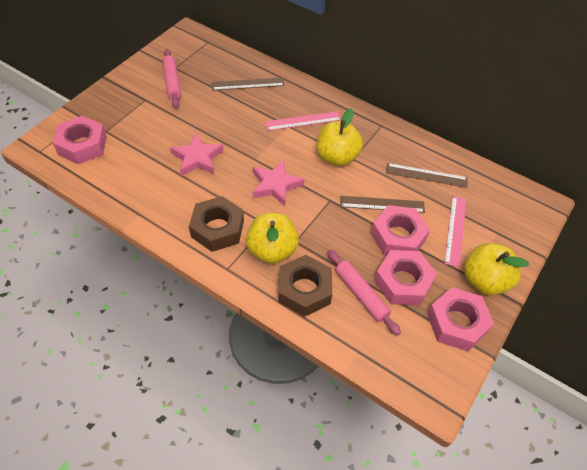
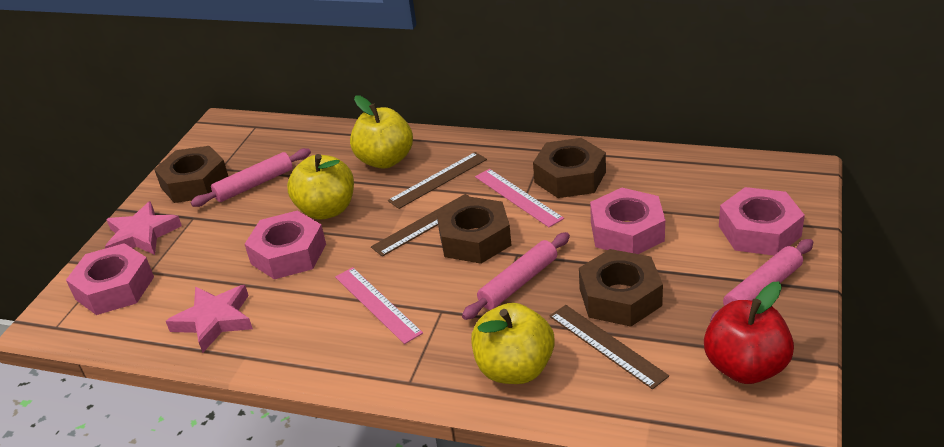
brown nut: 2 -> 4
pink rolling pin: 2 -> 3
red apple: 0 -> 1

